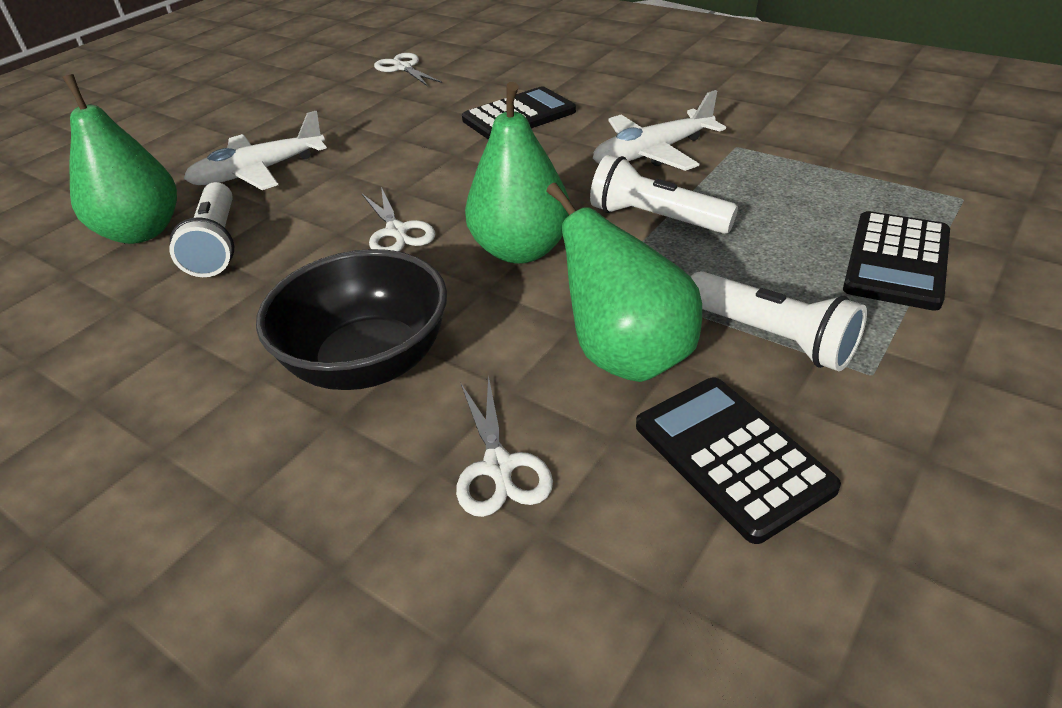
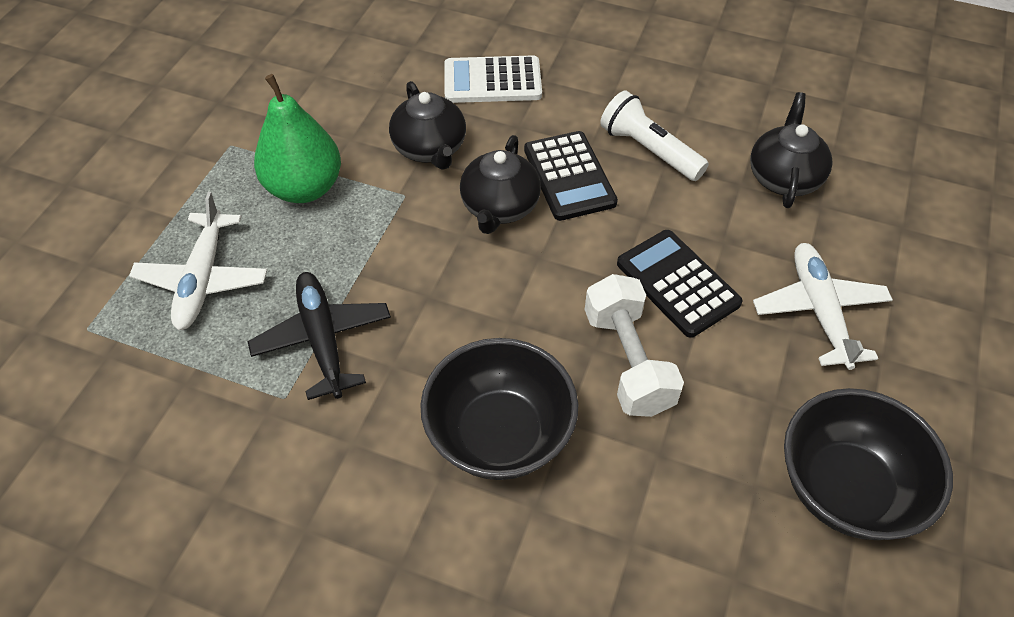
black bowl: 1 -> 2
black calculator: 3 -> 2
black plane: 0 -> 1
black teapot: 0 -> 3
green pear: 3 -> 1
white calculator: 0 -> 1
white dumbbell: 0 -> 1
white flashlight: 3 -> 1
white scissors: 3 -> 0

